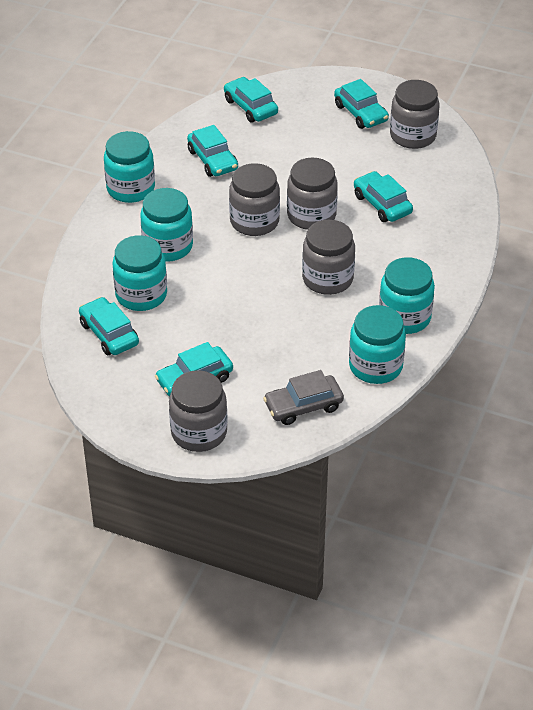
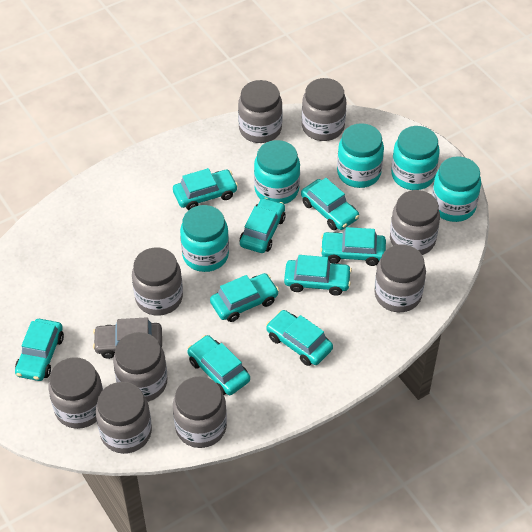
grey jar: 5 -> 9
turquoise car: 6 -> 9

